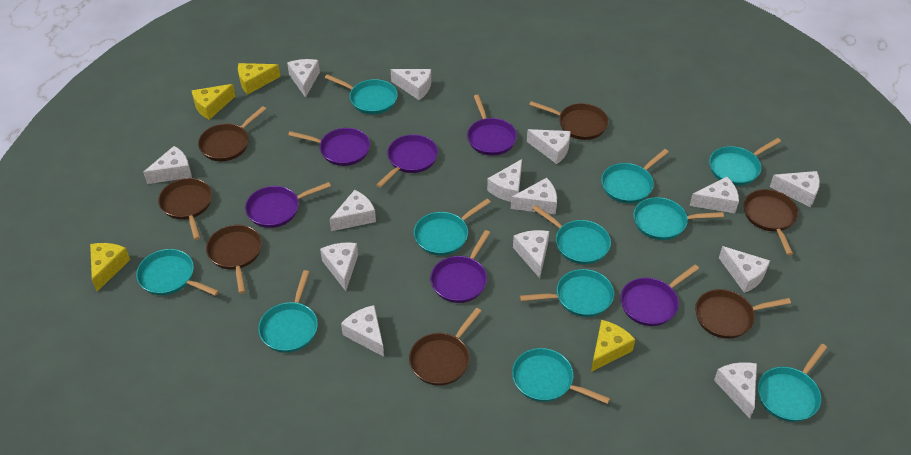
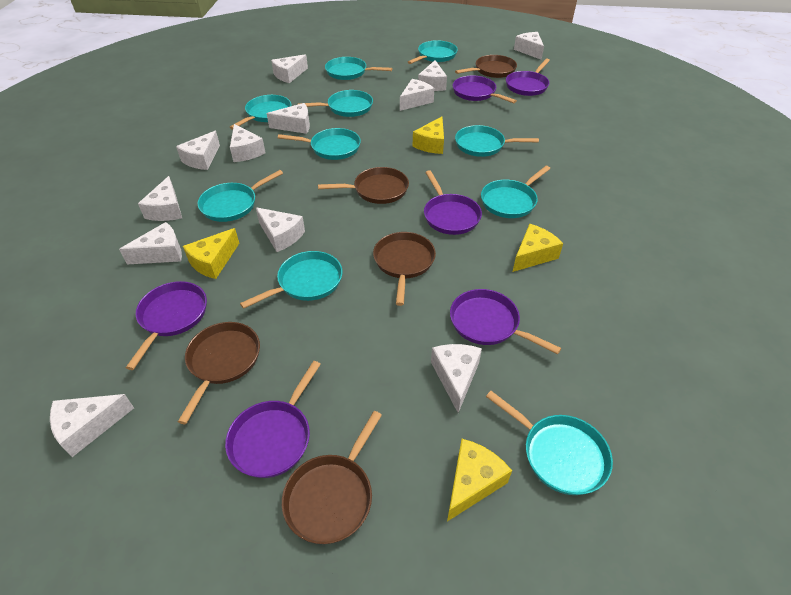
brown pan: 7 -> 5
turquoise pan: 11 -> 10
white cheese: 14 -> 12

